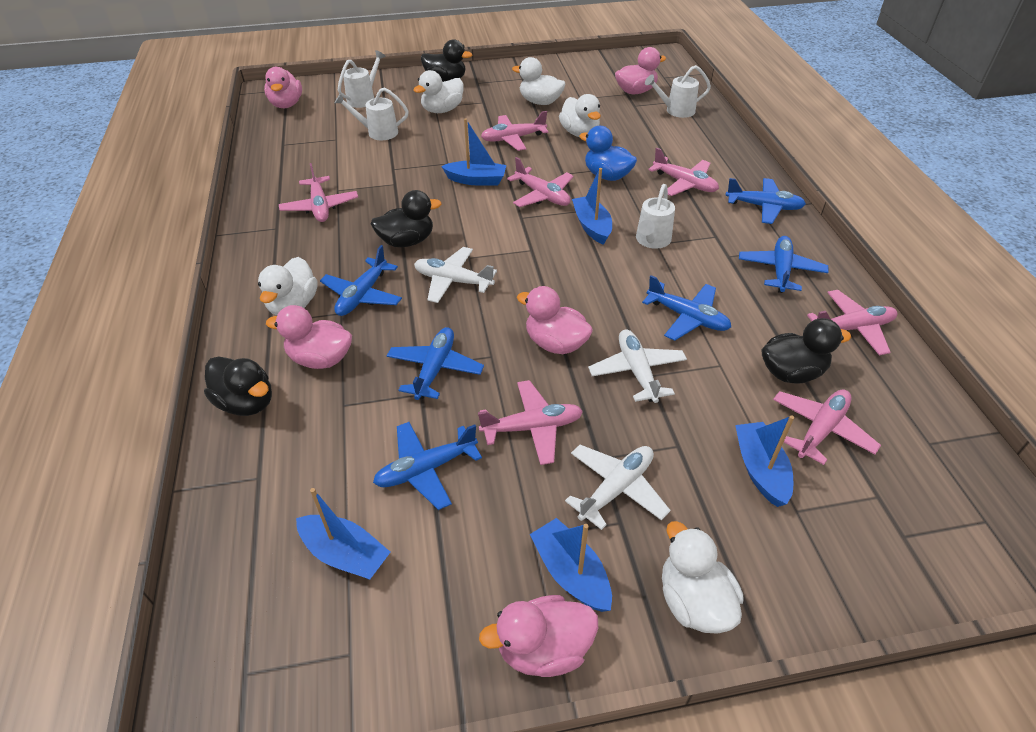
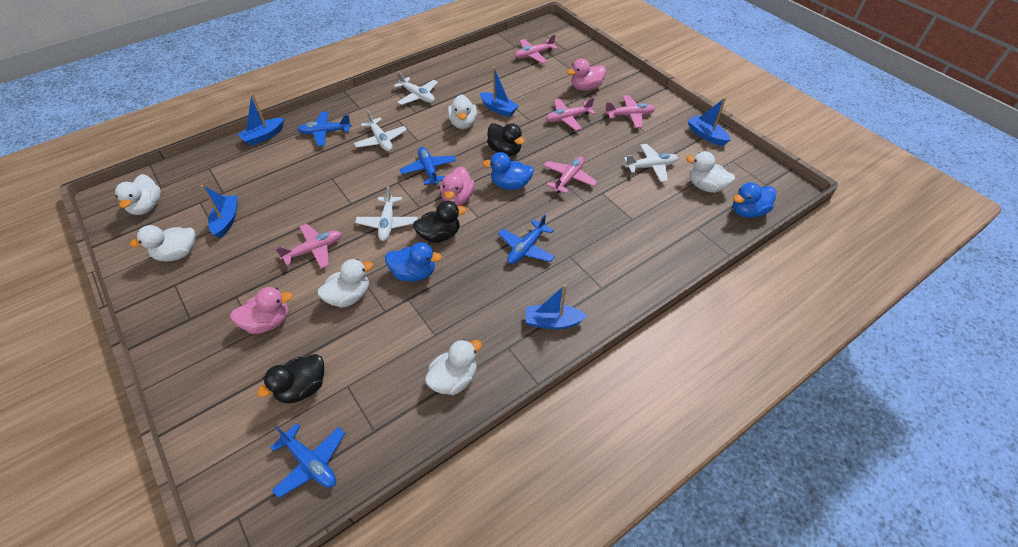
black duck: 4 -> 3
blue duck: 1 -> 3
blue plane: 6 -> 4
pink duck: 5 -> 3
pink plane: 7 -> 5
white duck: 5 -> 6
white plane: 3 -> 4
white watering can: 4 -> 0

